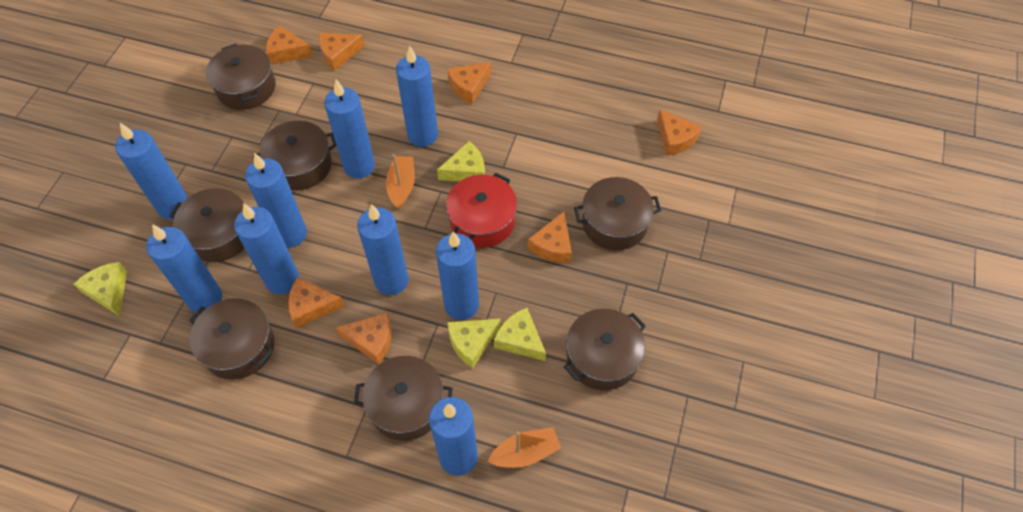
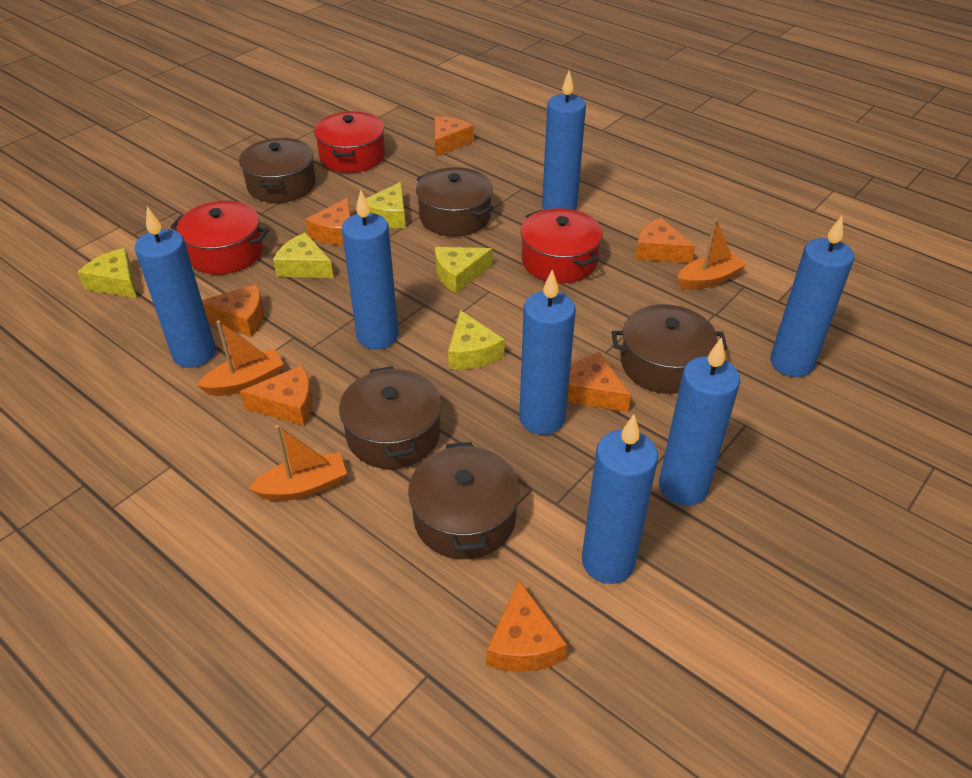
blue candle: 9 -> 7
brown pot: 7 -> 5
orange boat: 2 -> 3
red pot: 1 -> 3
yellow cheese: 4 -> 5

